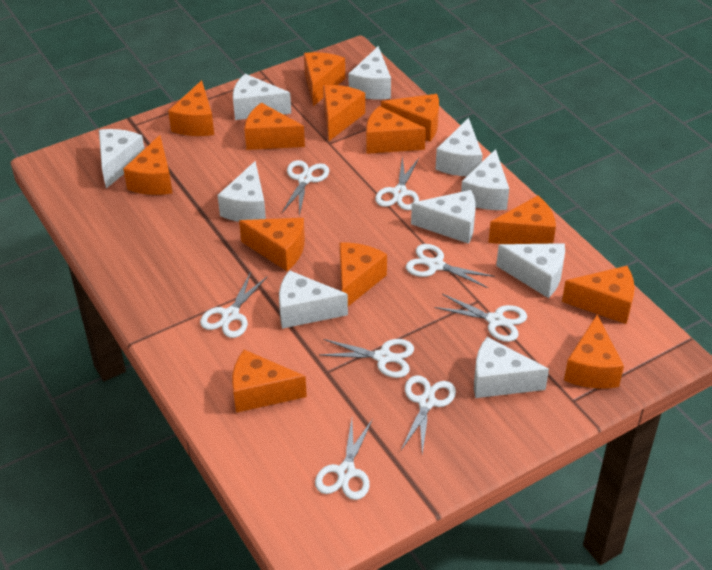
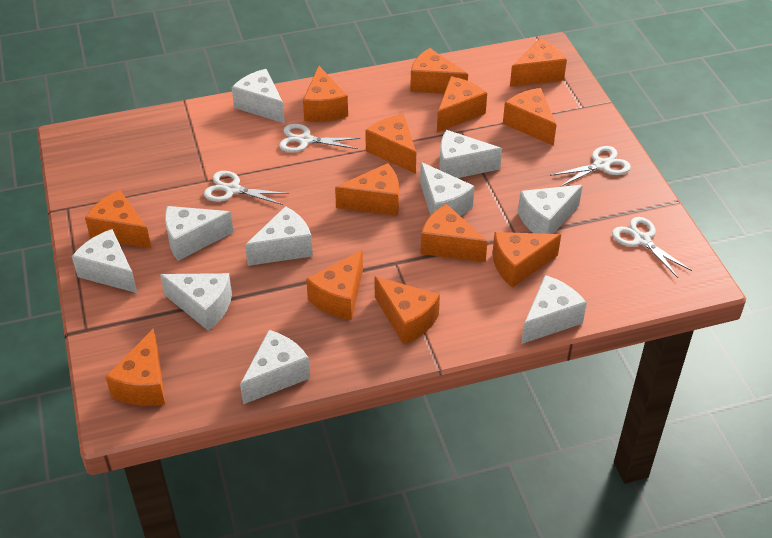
white scissors: 8 -> 4

